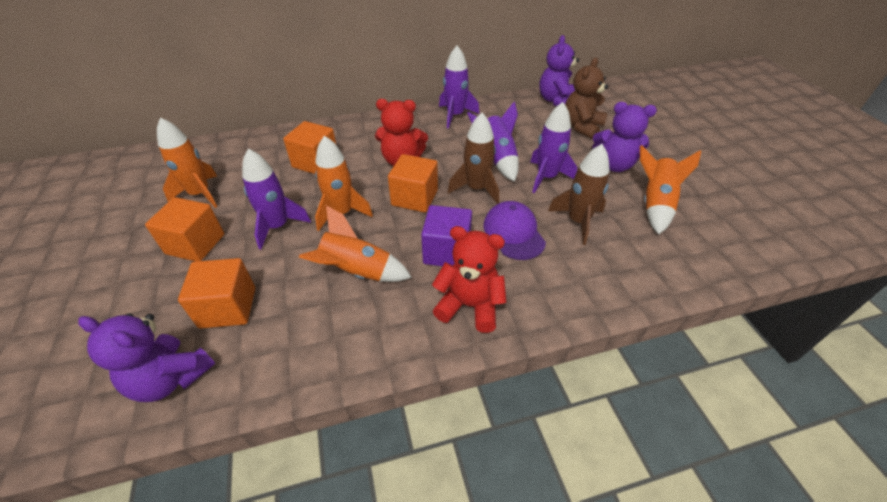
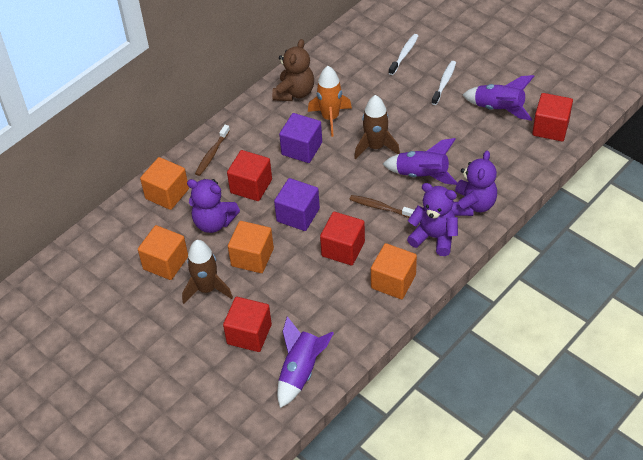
brown toothbrush: 0 -> 2
orange rocket: 4 -> 1
purple cap: 1 -> 0
purple cube: 1 -> 2
purple rocket: 4 -> 3
red cube: 0 -> 4
red teddy bear: 2 -> 0
white toothbrush: 0 -> 2

